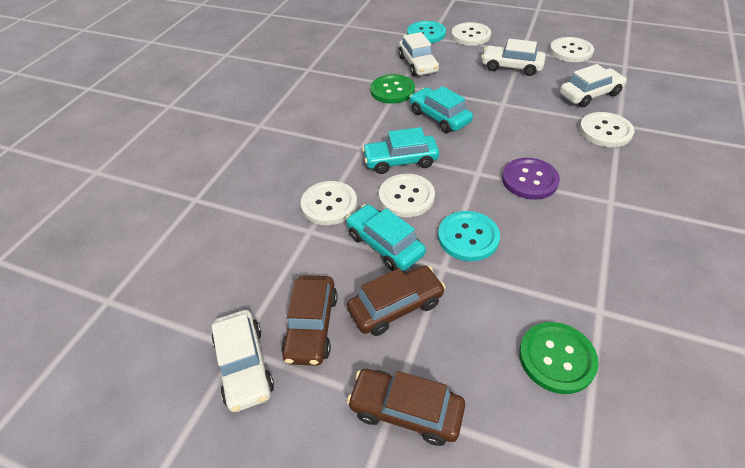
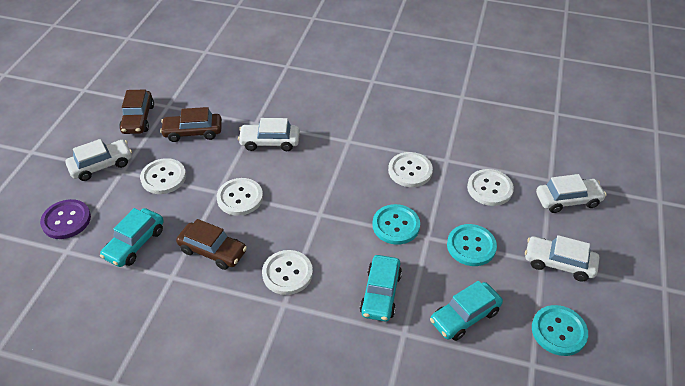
green button: 2 -> 0
turquoise button: 2 -> 3

